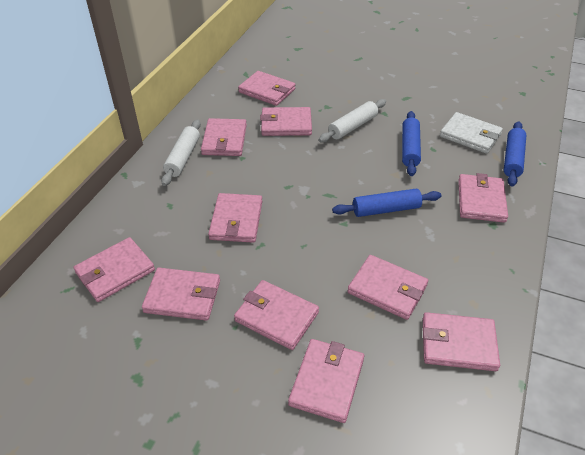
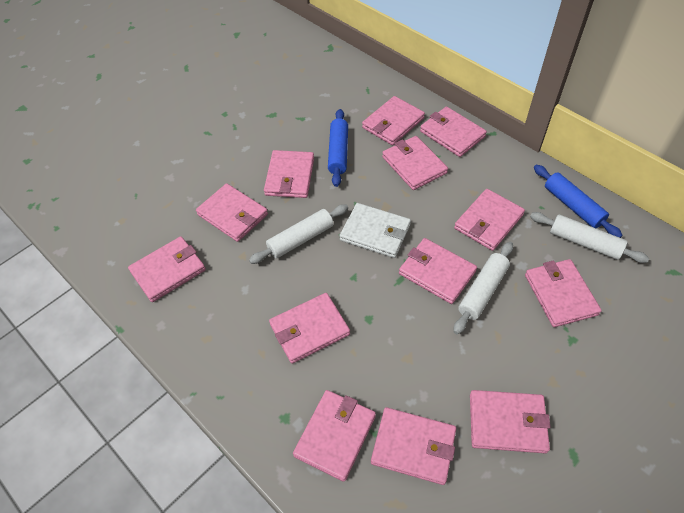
blue rolling pin: 3 -> 2
pink wallet: 11 -> 13
white rolling pin: 2 -> 3

